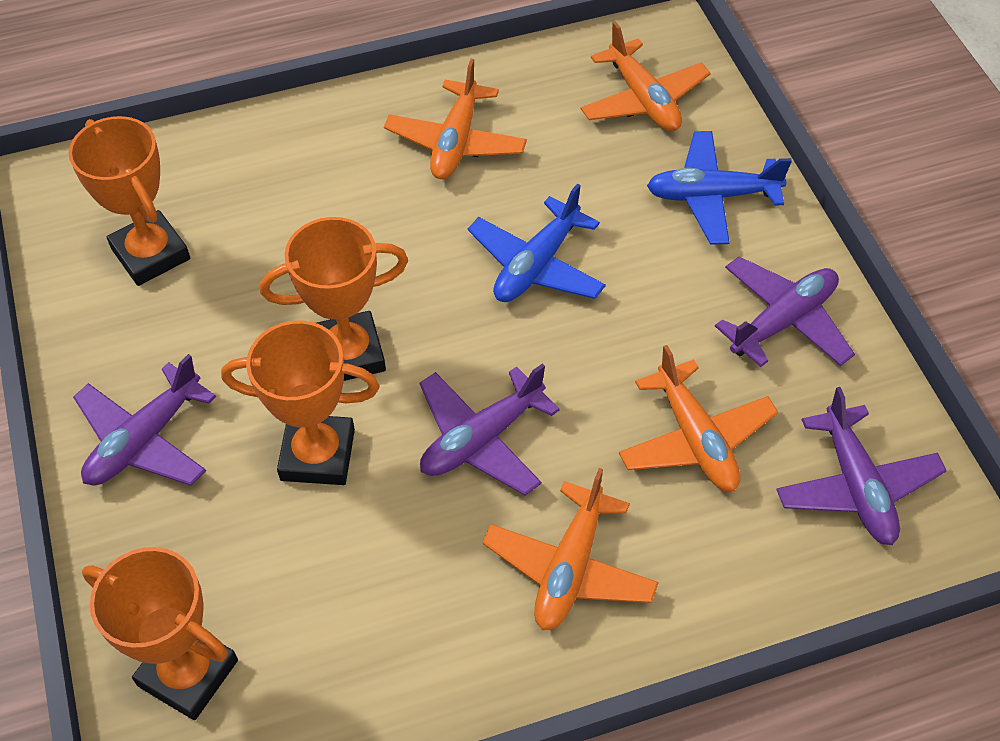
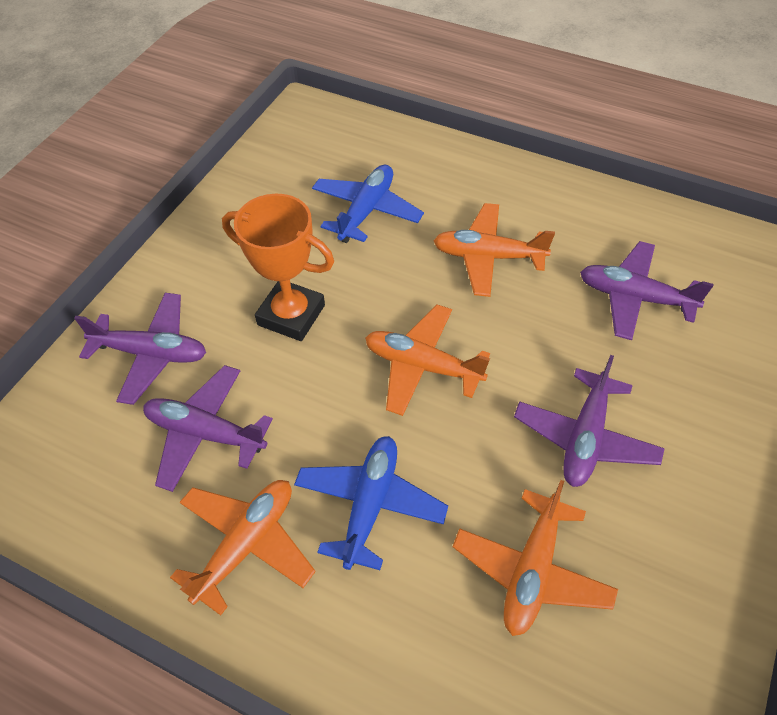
orange trophy: 4 -> 1

